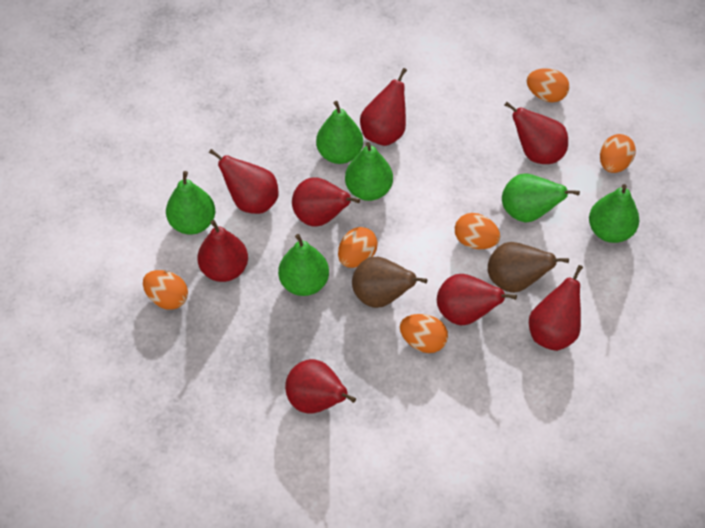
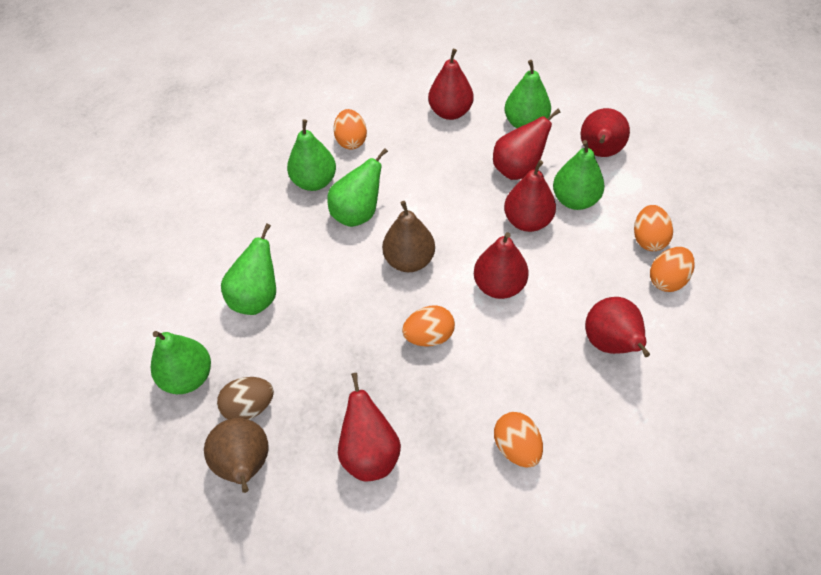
brown egg: 0 -> 1
orange egg: 6 -> 5
red pear: 8 -> 7

